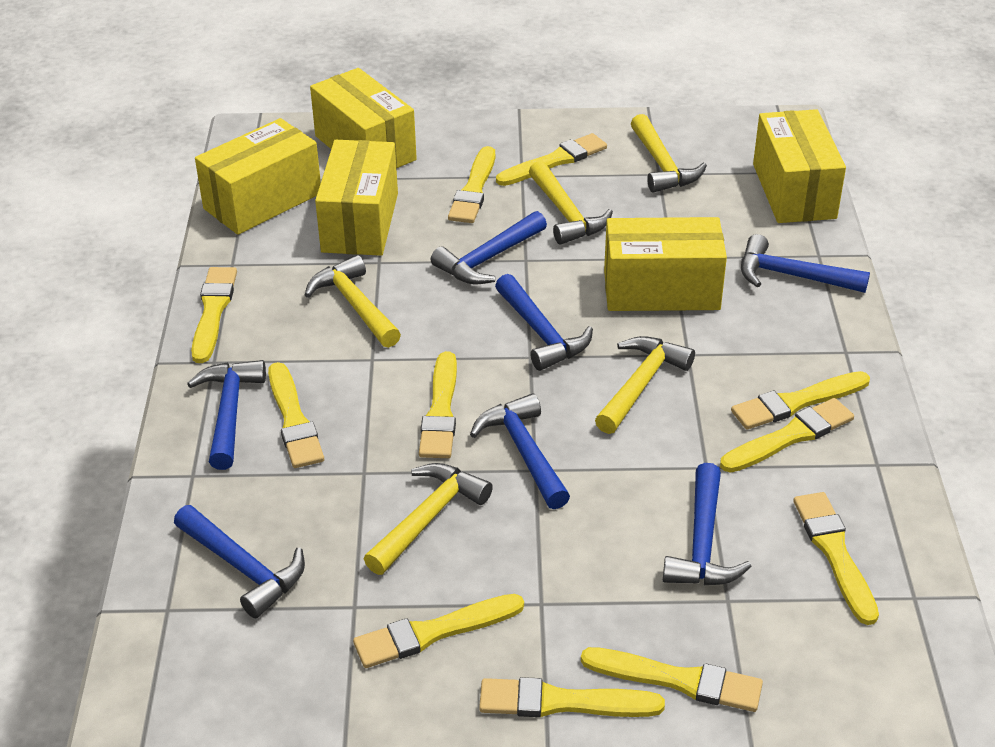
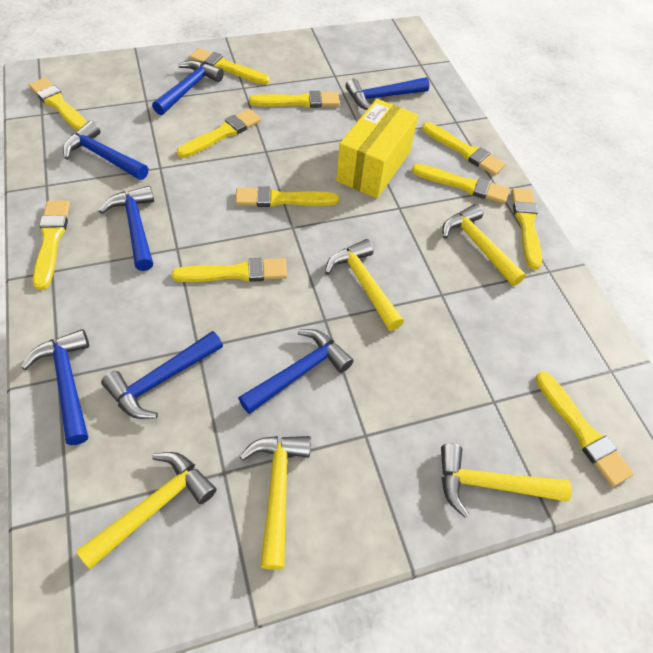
yellow box: 5 -> 1

